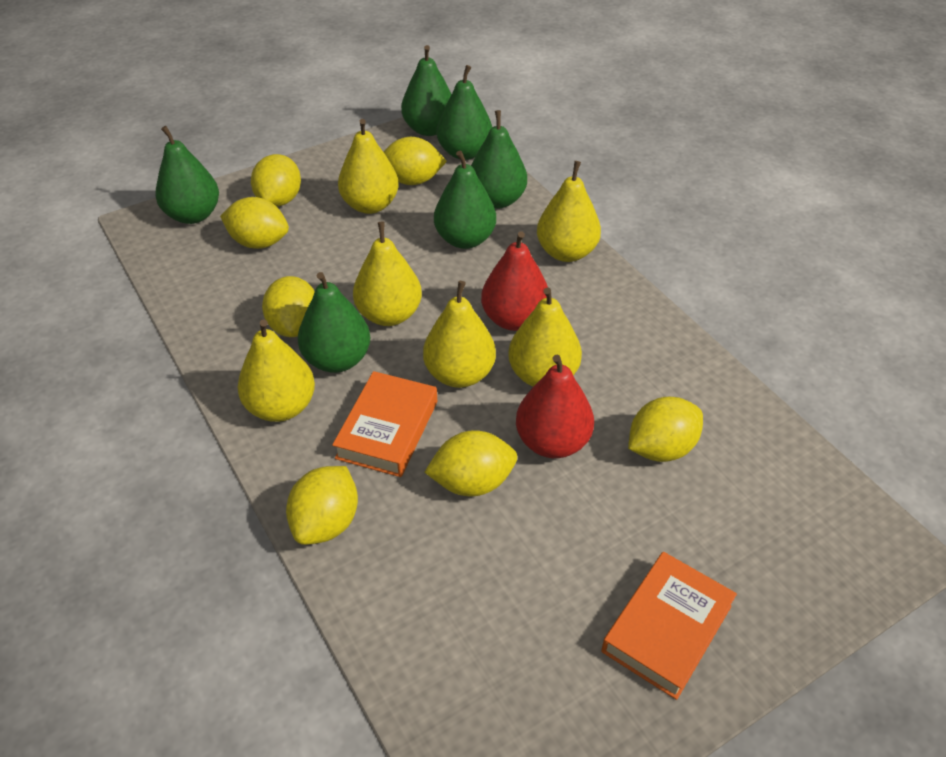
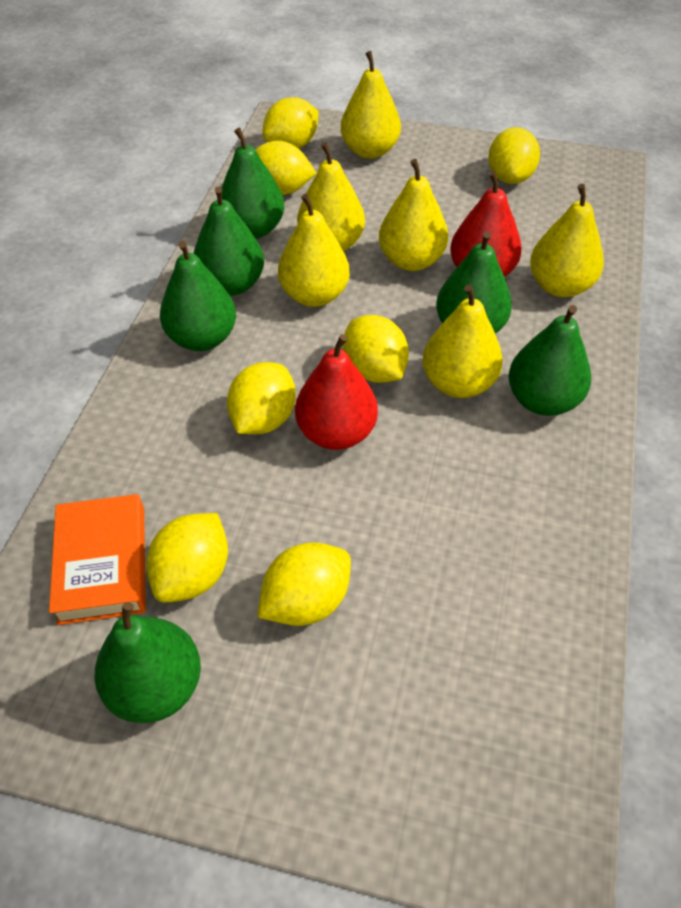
orange book: 2 -> 1

